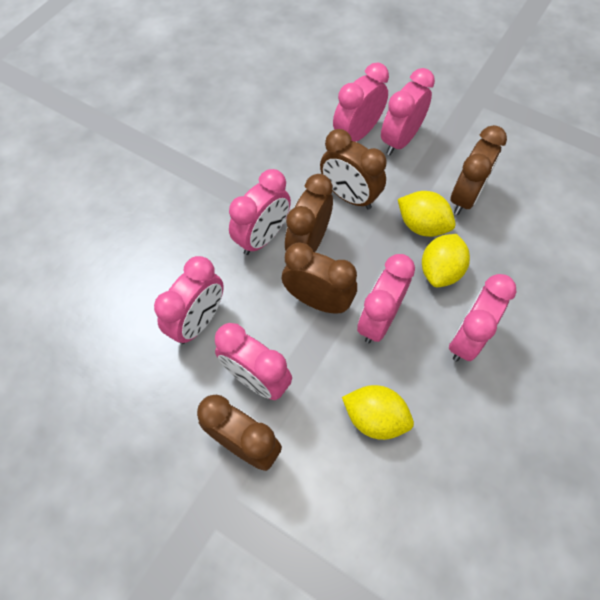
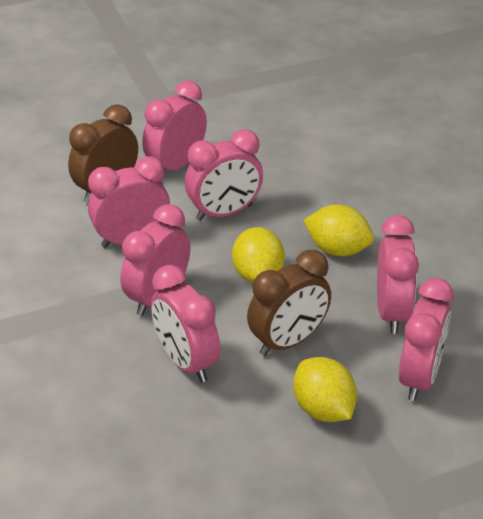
brown clock: 5 -> 2

